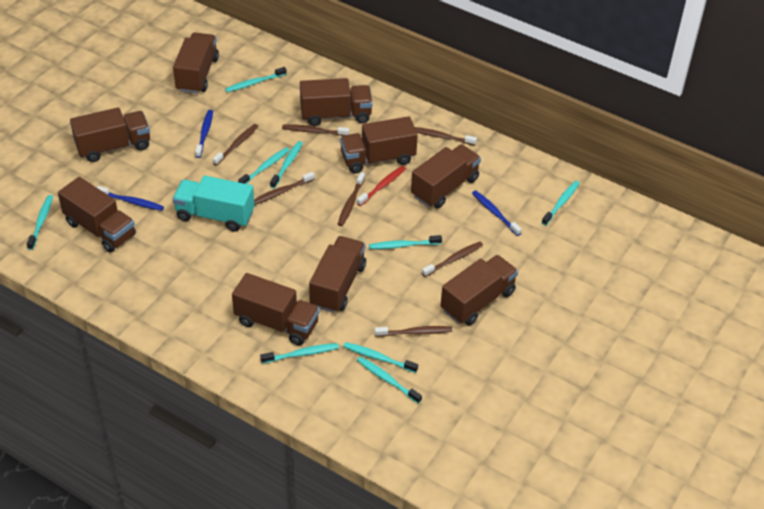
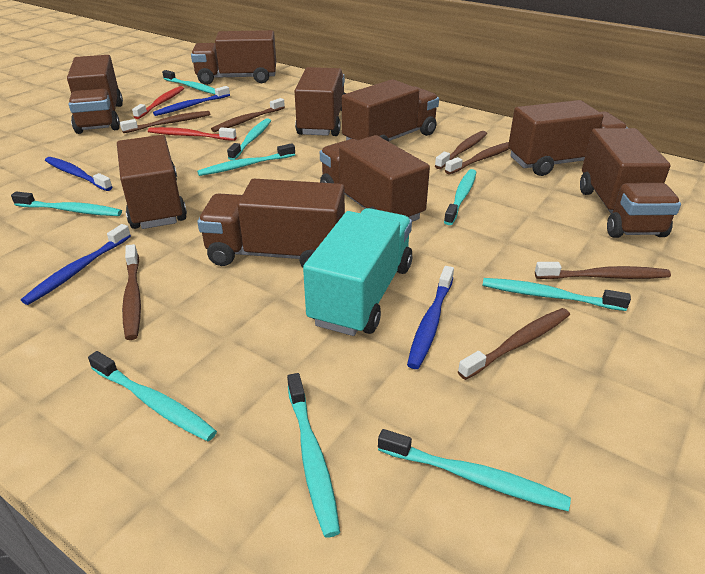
blue toothbrush: 3 -> 4
red toothbrush: 1 -> 2

